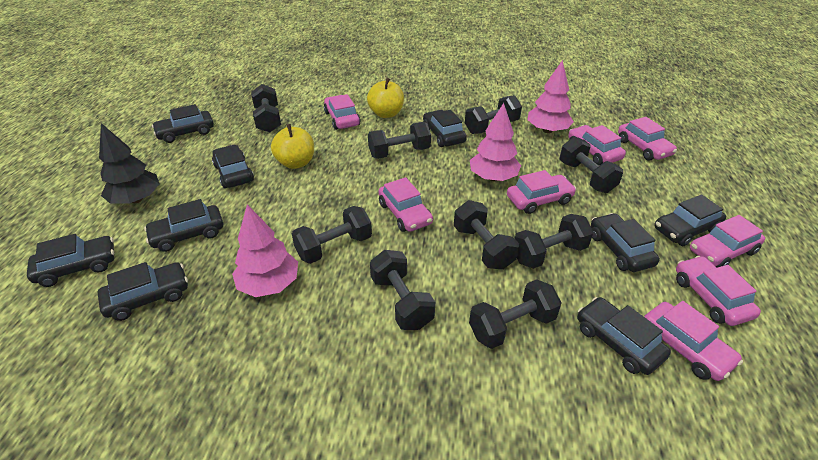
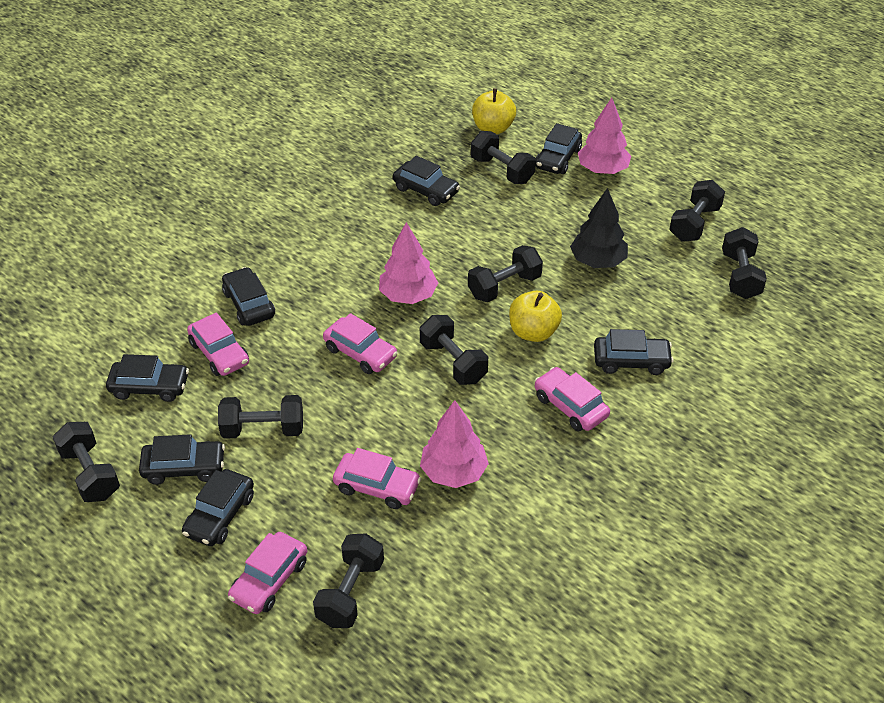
black car: 9 -> 7
black dumbbell: 9 -> 8
pink car: 8 -> 5

